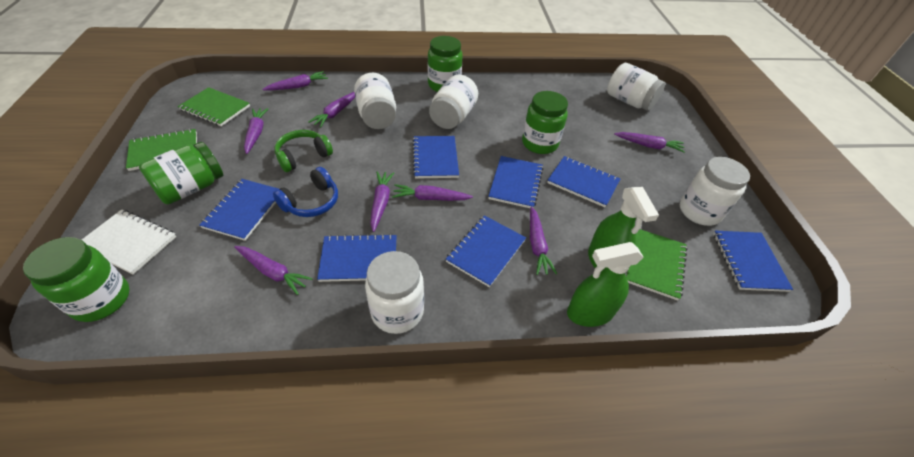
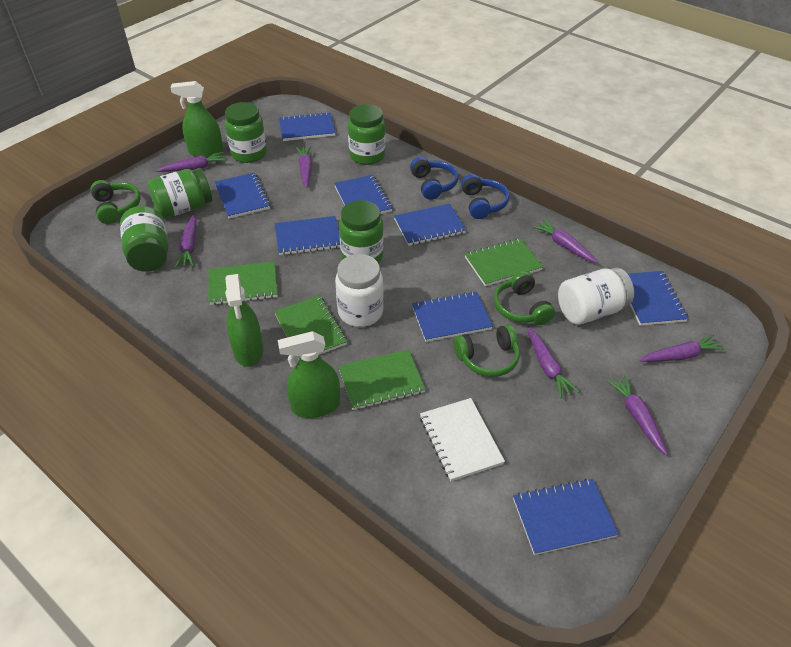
blue headphones: 1 -> 2
blue notebook: 7 -> 8
green headphones: 1 -> 3
green jar: 4 -> 5
green notebook: 3 -> 4
green spray bottle: 2 -> 3
purple carrot: 8 -> 7
white jar: 5 -> 2

